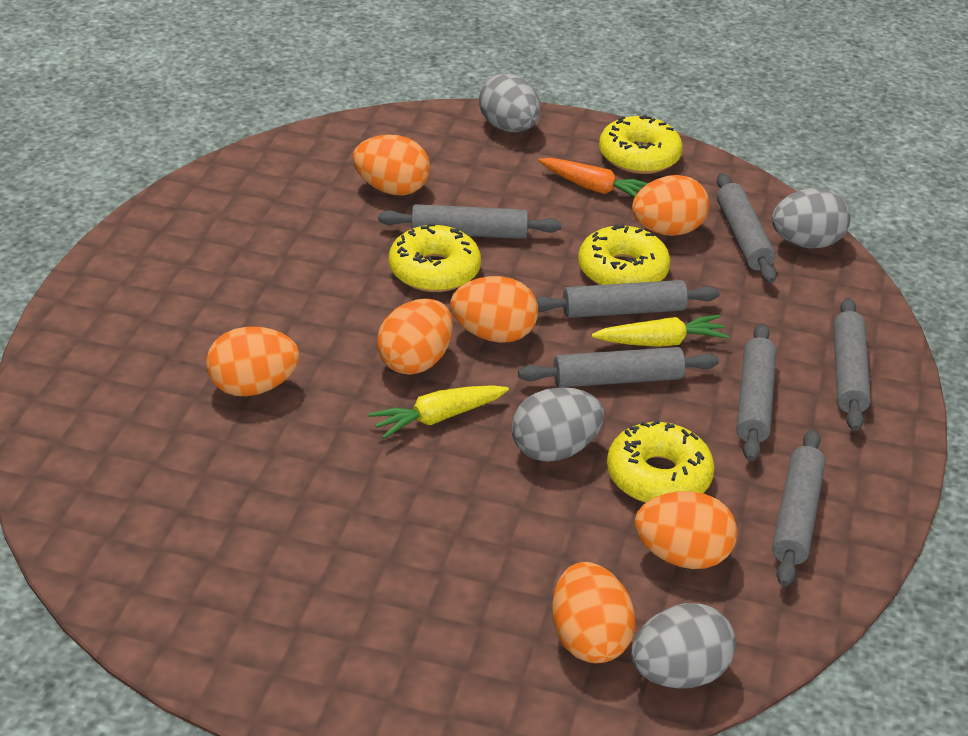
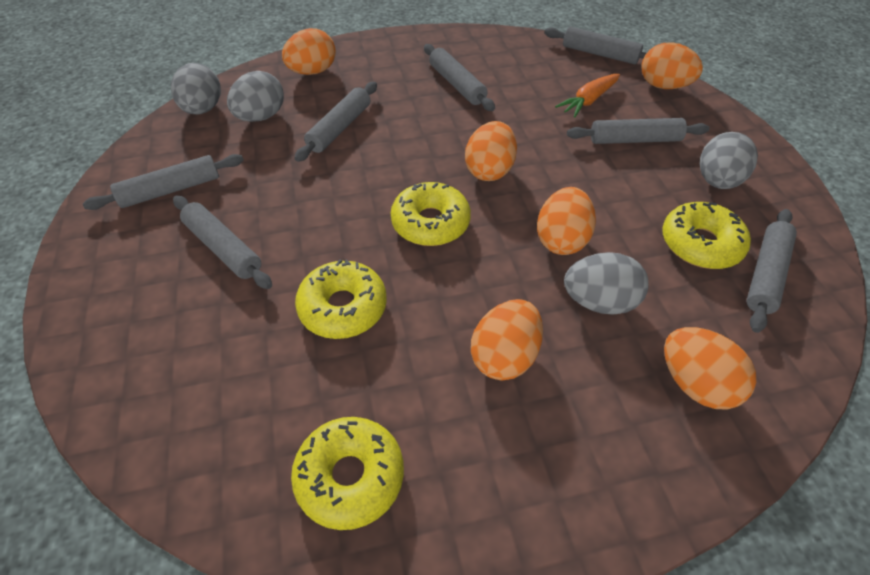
orange egg: 7 -> 6
yellow carrot: 2 -> 0

